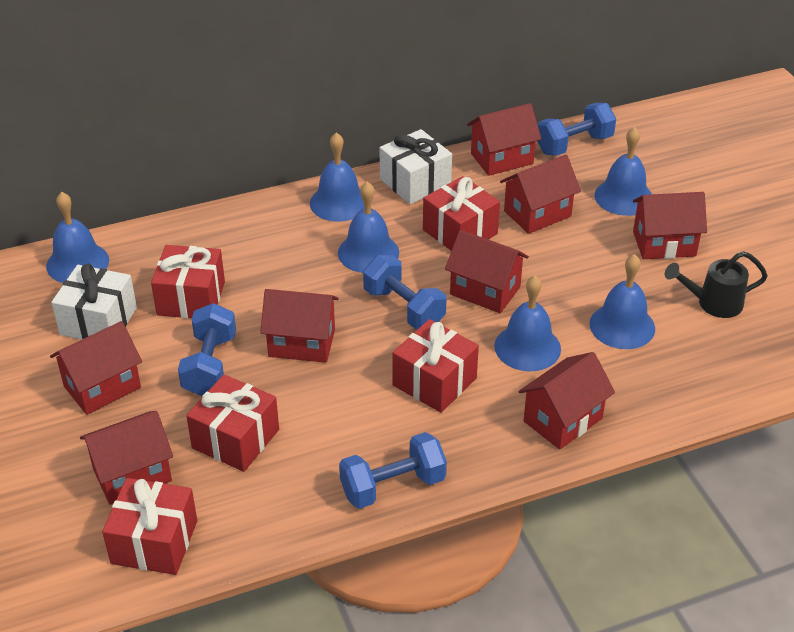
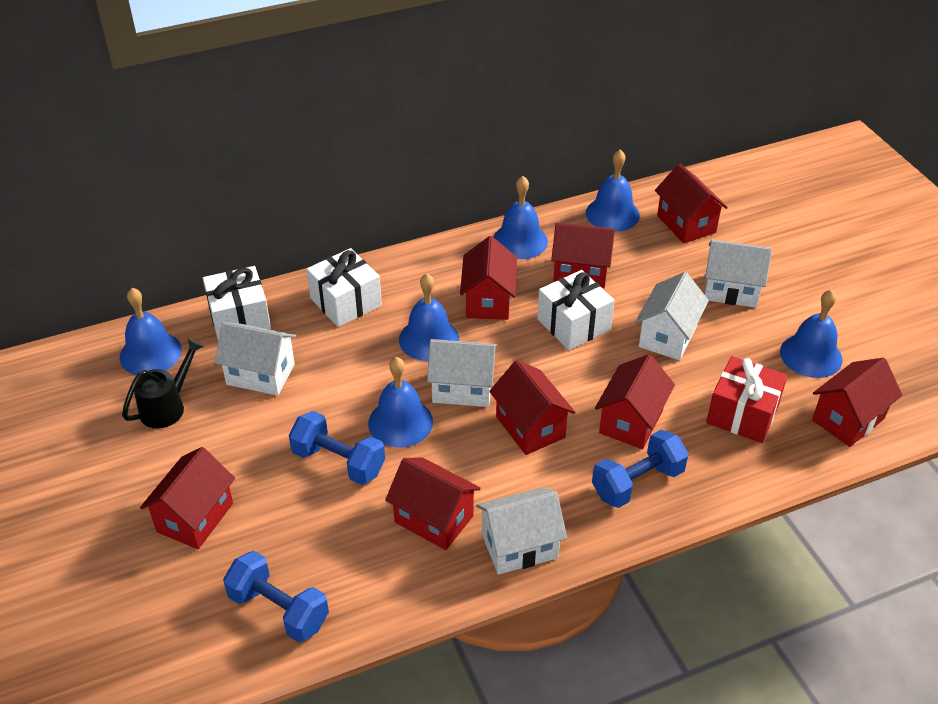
blue dumbbell: 4 -> 3
red gift: 5 -> 1
white gift: 2 -> 3
white house: 0 -> 5

